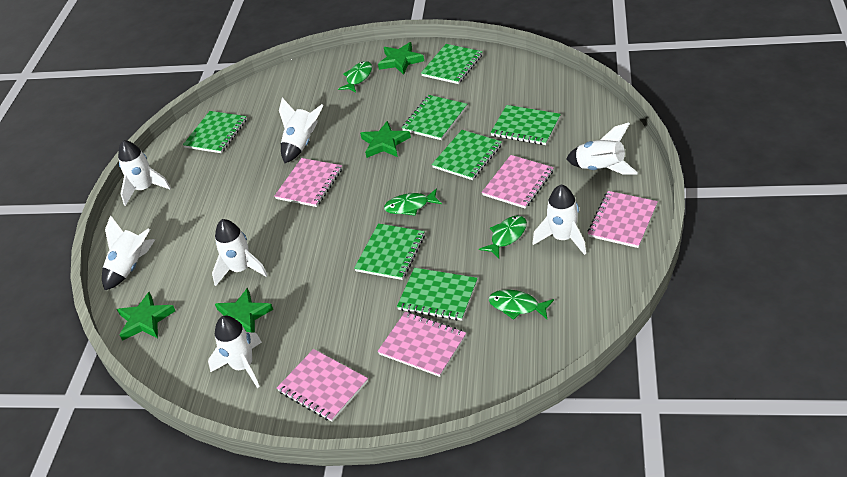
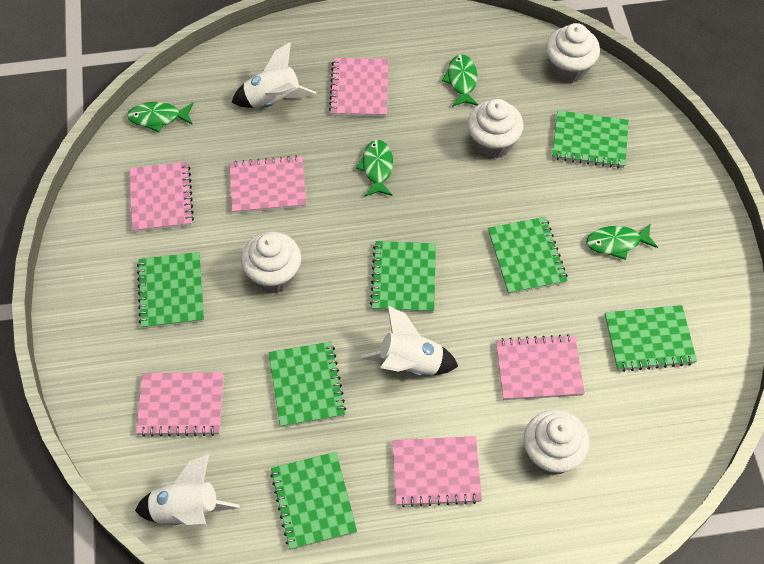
green star: 4 -> 0
pink notebook: 5 -> 6
white cupcake: 0 -> 4
white rocket: 7 -> 3

